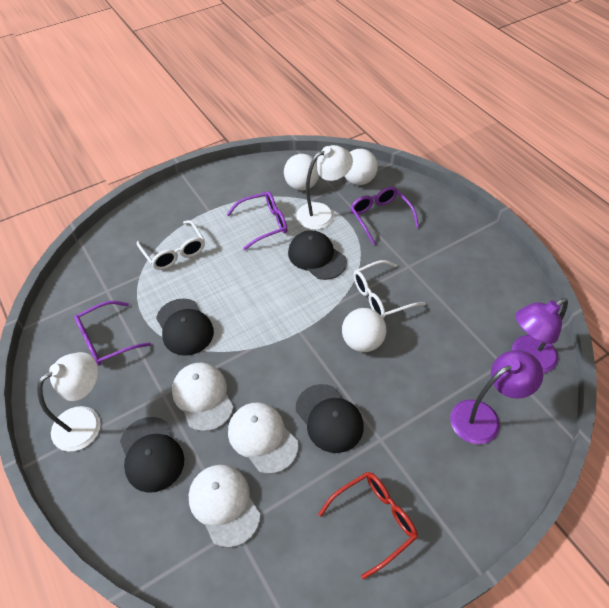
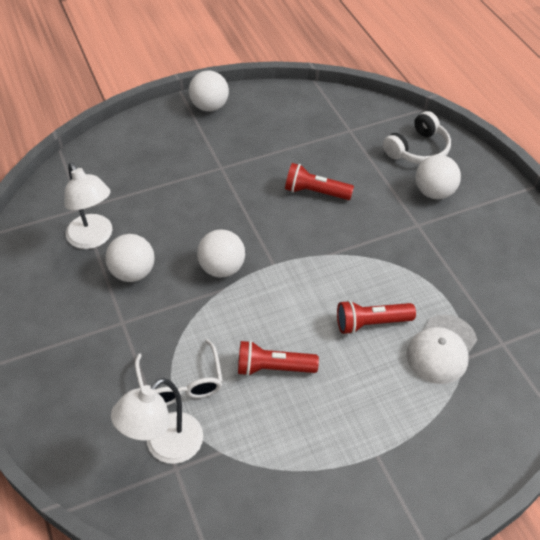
black cap: 4 -> 0
purple glasses: 3 -> 0
purple lamp: 2 -> 0
red flashlight: 0 -> 3
red glasses: 1 -> 0
white ball: 3 -> 4
white cap: 3 -> 1
white glasses: 2 -> 1
white headphones: 0 -> 1

